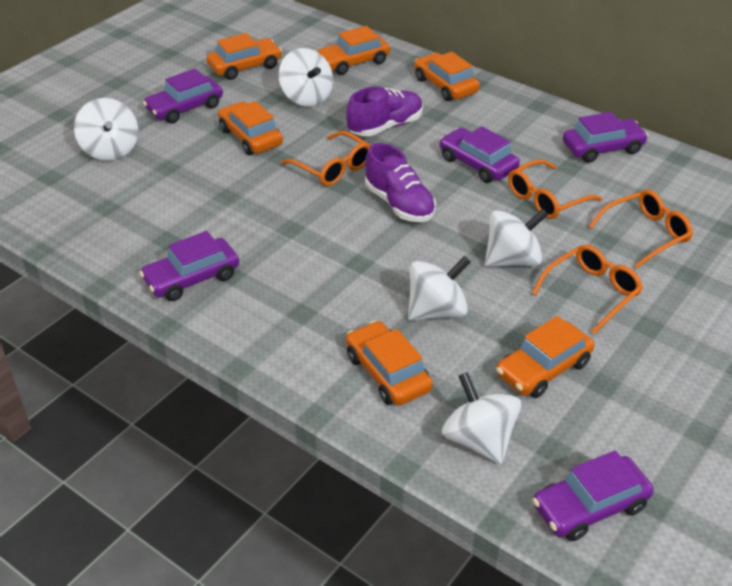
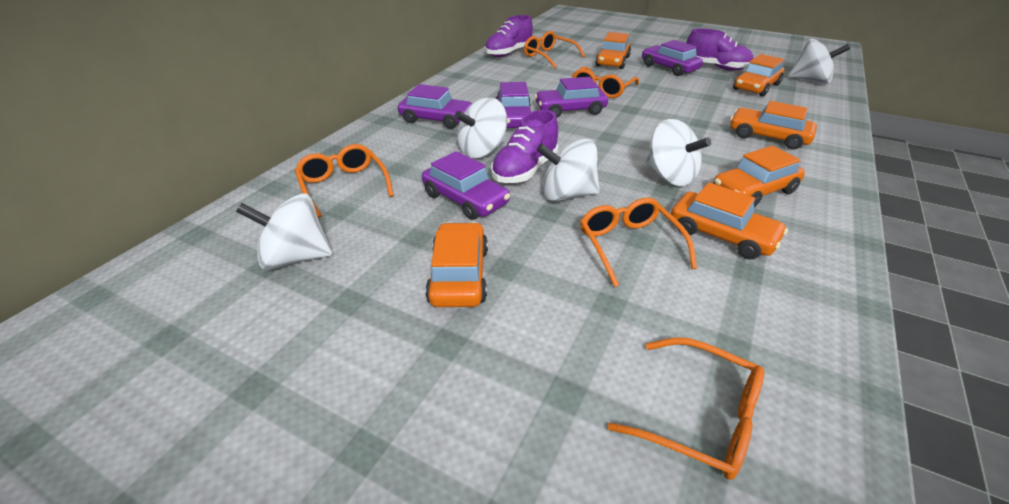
orange glasses: 4 -> 5
purple shoe: 2 -> 3

